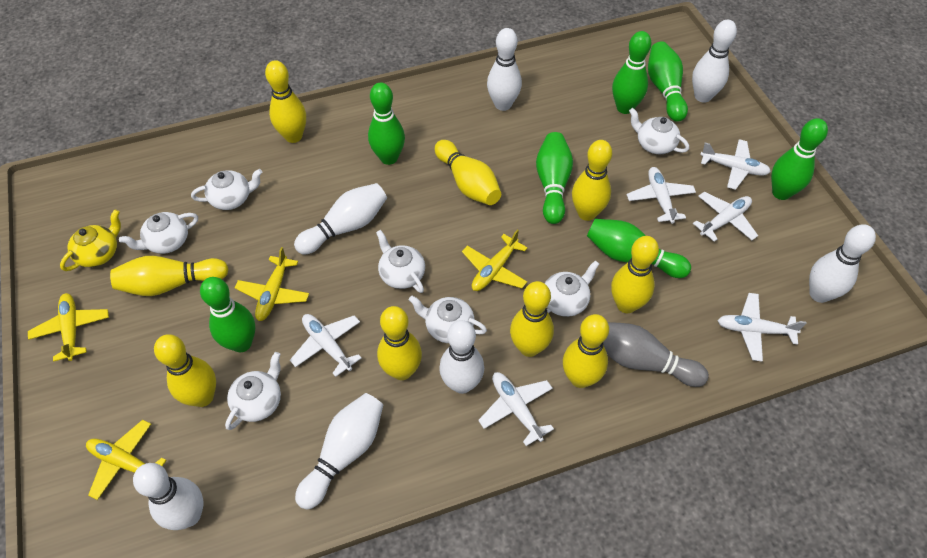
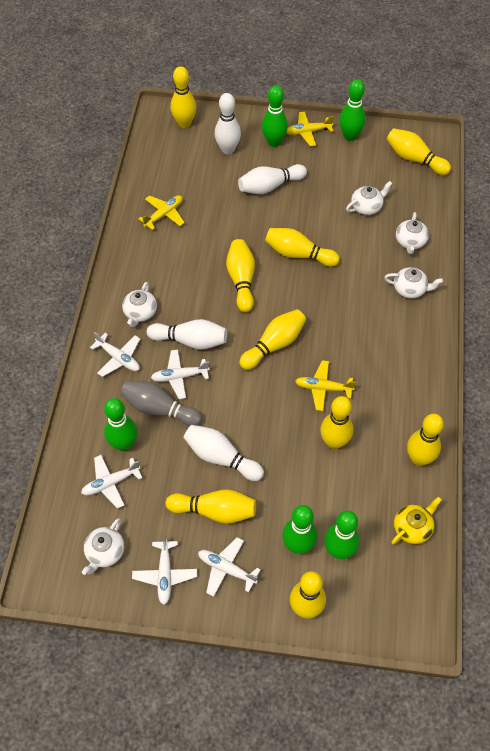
green bowling pin: 7 -> 5
white bowling pin: 7 -> 4
white plane: 6 -> 5
white teapot: 7 -> 5
yellow plane: 4 -> 3

